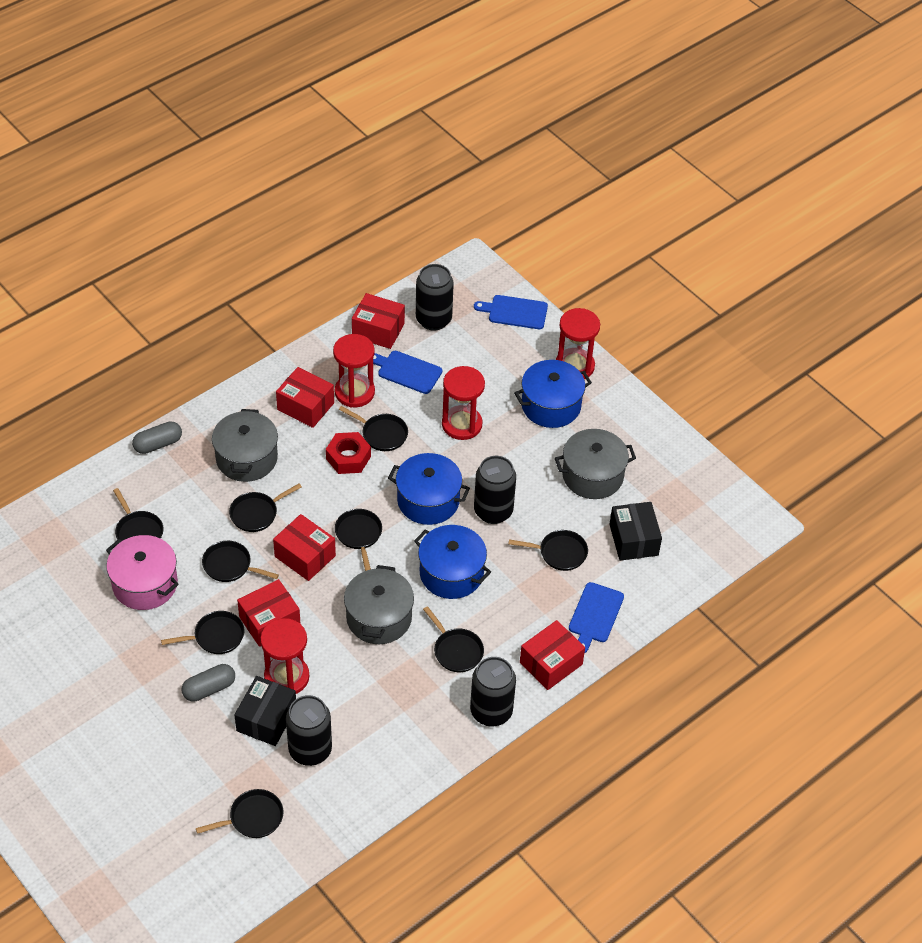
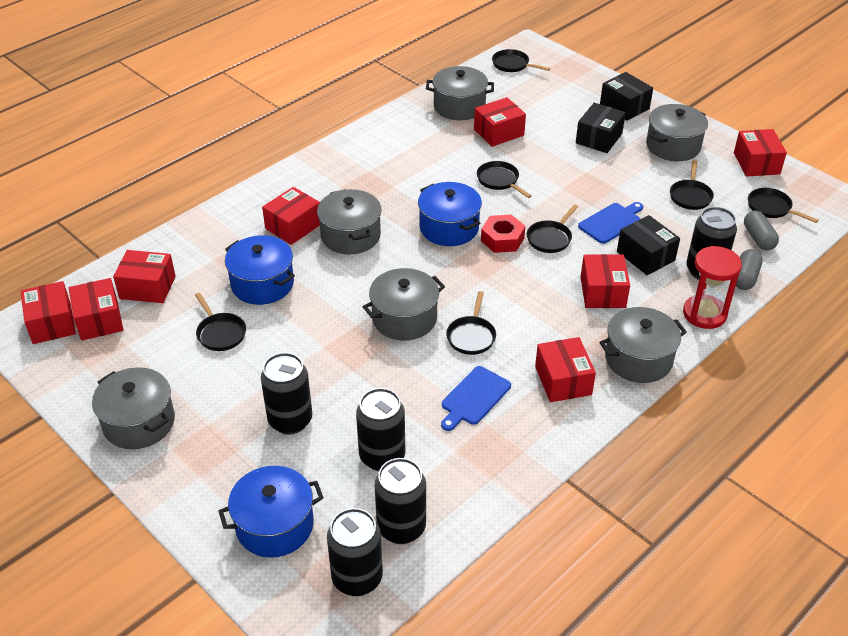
black box: 2 -> 3
black can: 4 -> 5
black pan: 9 -> 7
blue cutting board: 3 -> 2
grey pot: 3 -> 6
pink pot: 1 -> 0
red box: 5 -> 8
red hourglass: 4 -> 1

